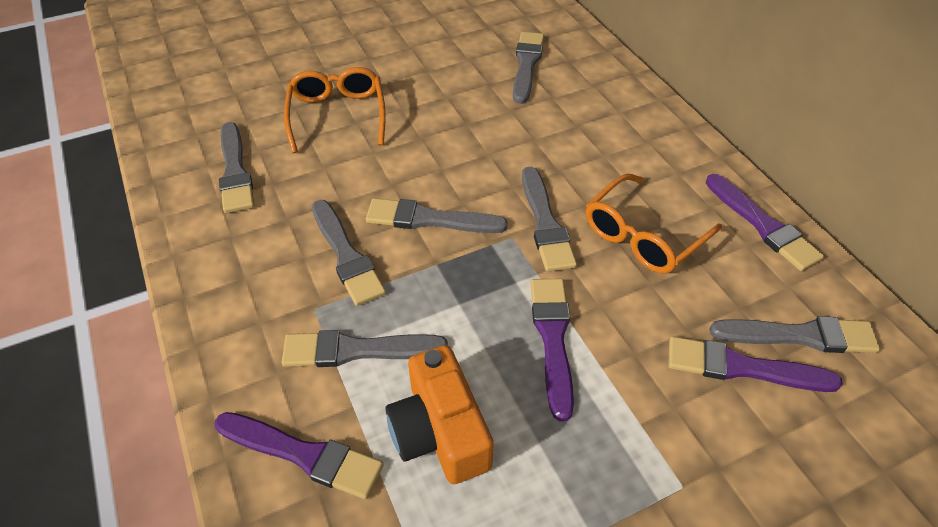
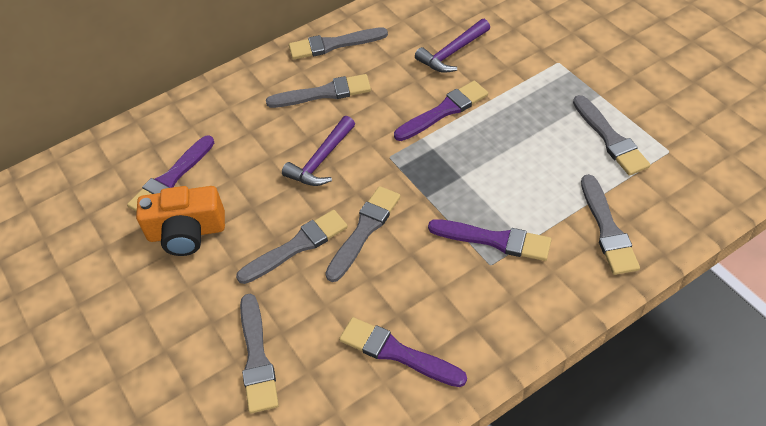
orange glasses: 2 -> 0
purple hammer: 0 -> 2

